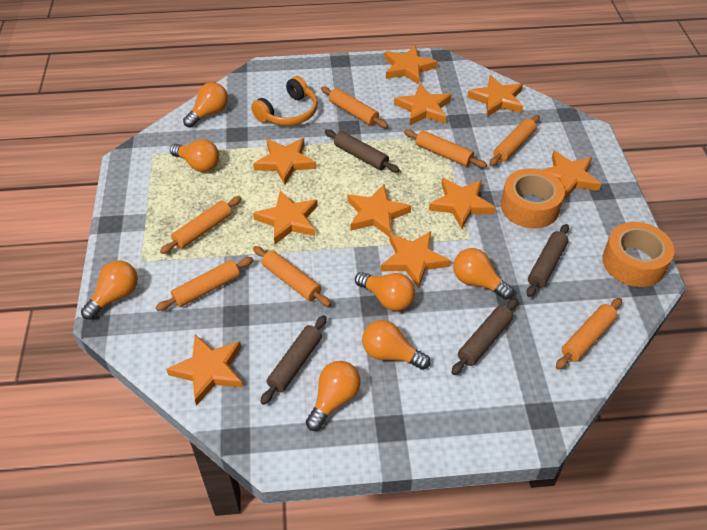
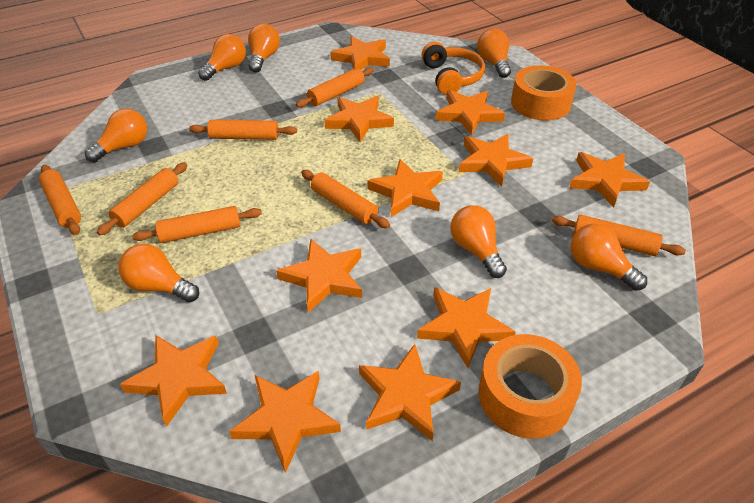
brown rolling pin: 4 -> 0
orange star: 10 -> 11

